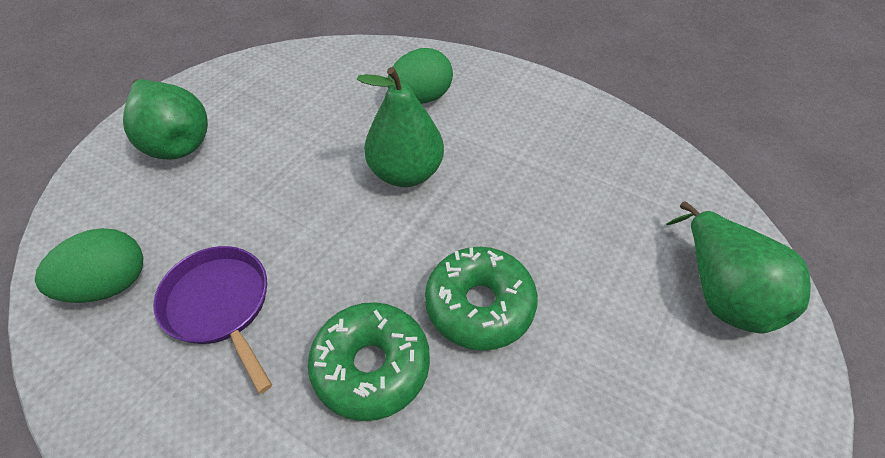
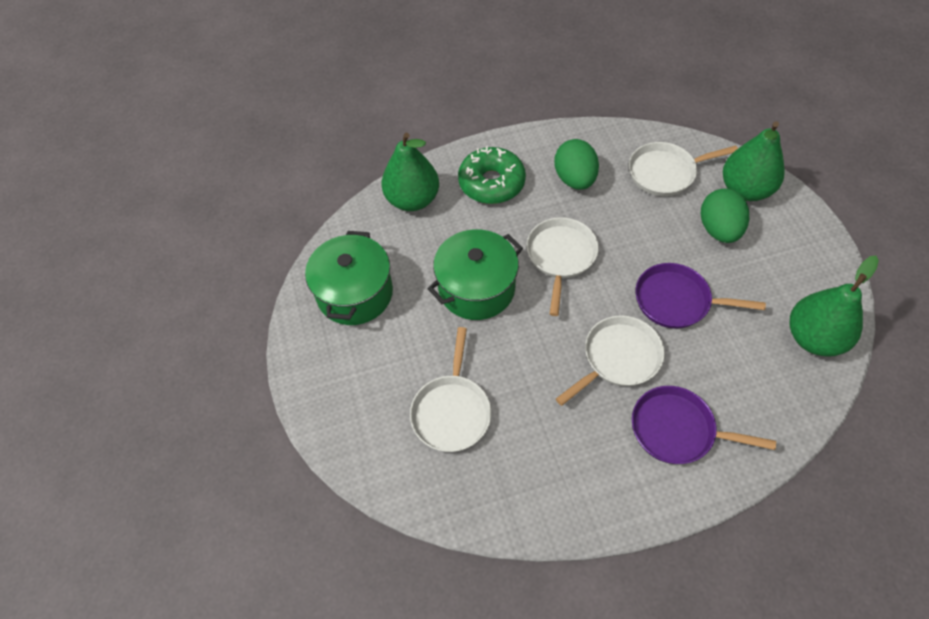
green donut: 2 -> 1
green pot: 0 -> 2
purple pan: 1 -> 2
white pan: 0 -> 4

